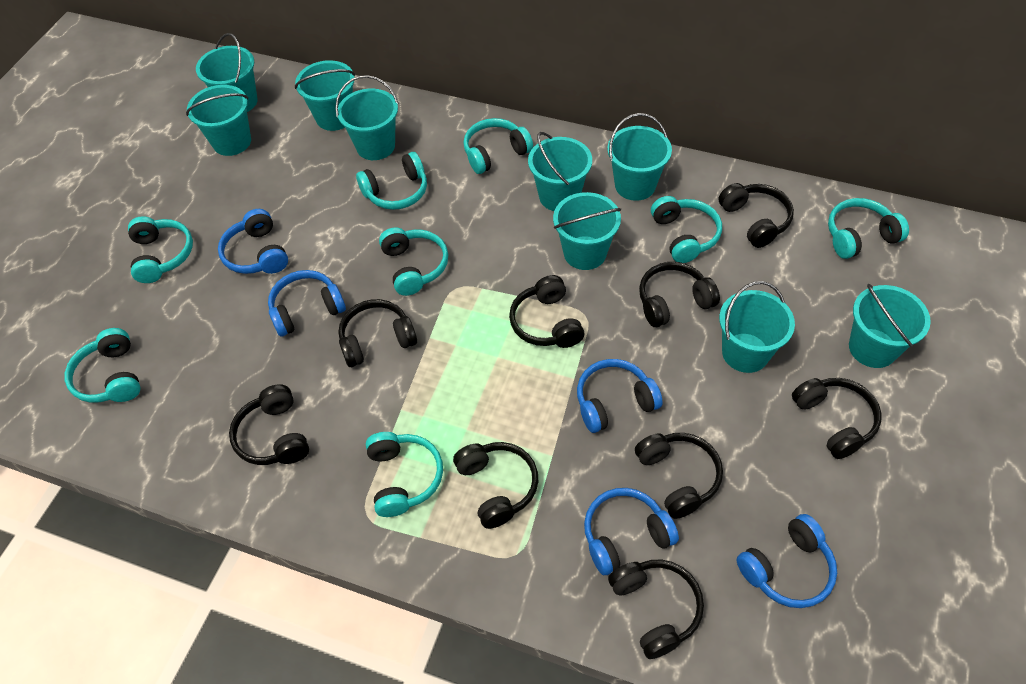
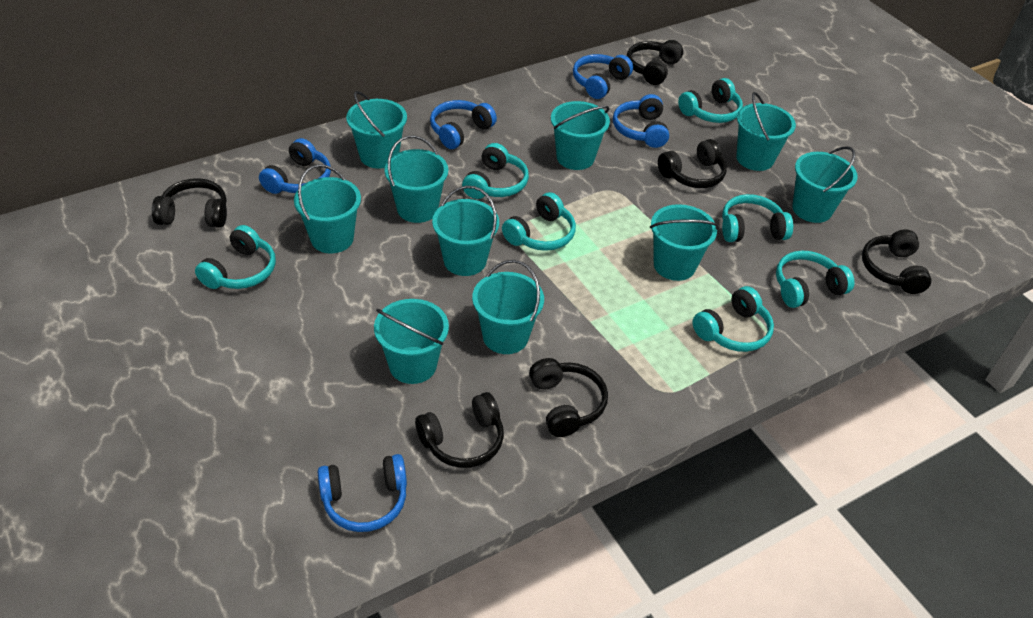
black headphones: 9 -> 6
turquoise bucket: 9 -> 10
turquoise headphones: 8 -> 7

